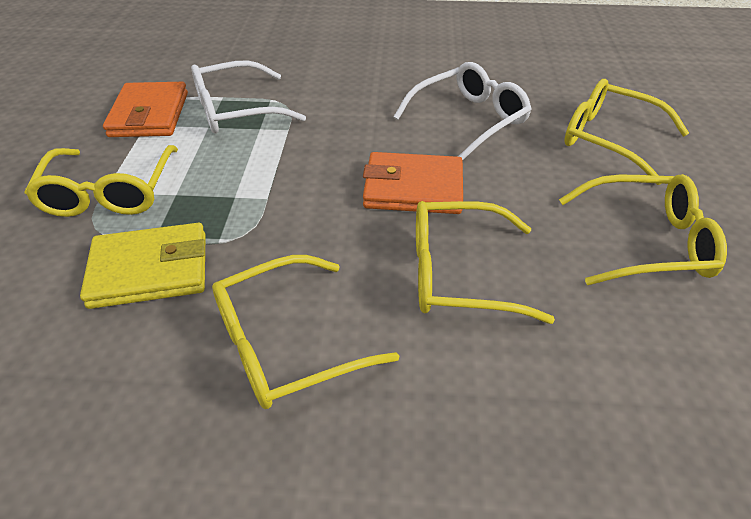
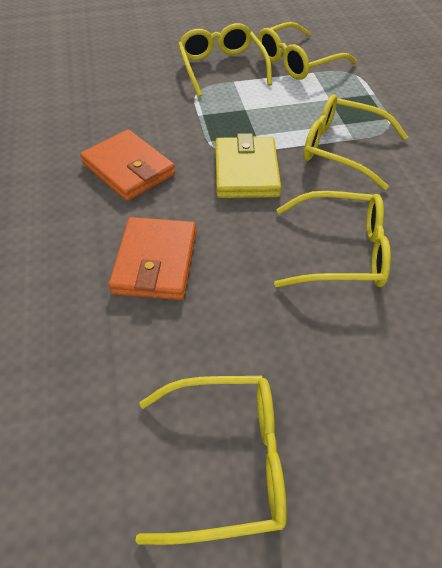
white glasses: 2 -> 0

